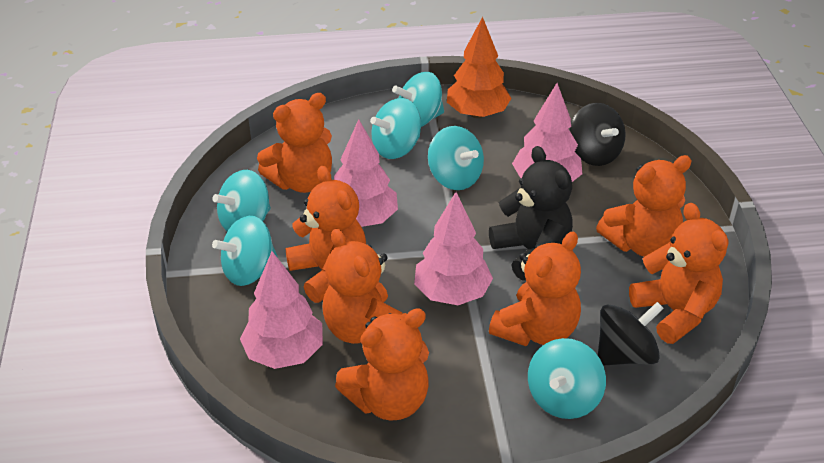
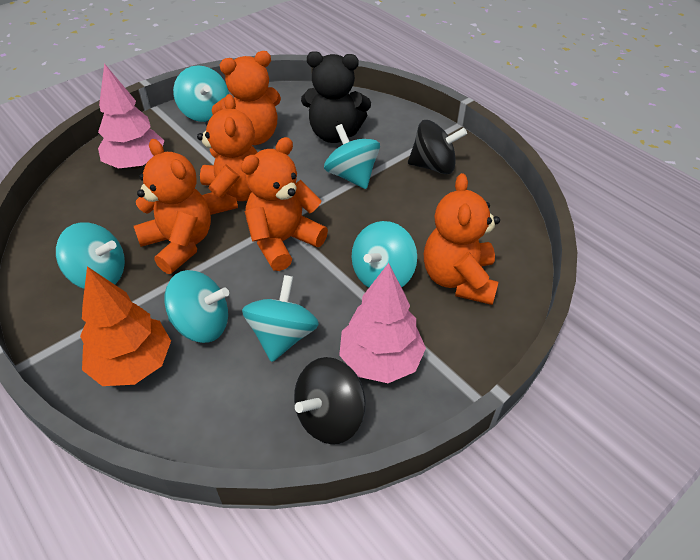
orange teddy bear: 7 -> 5
pink tree: 4 -> 2

